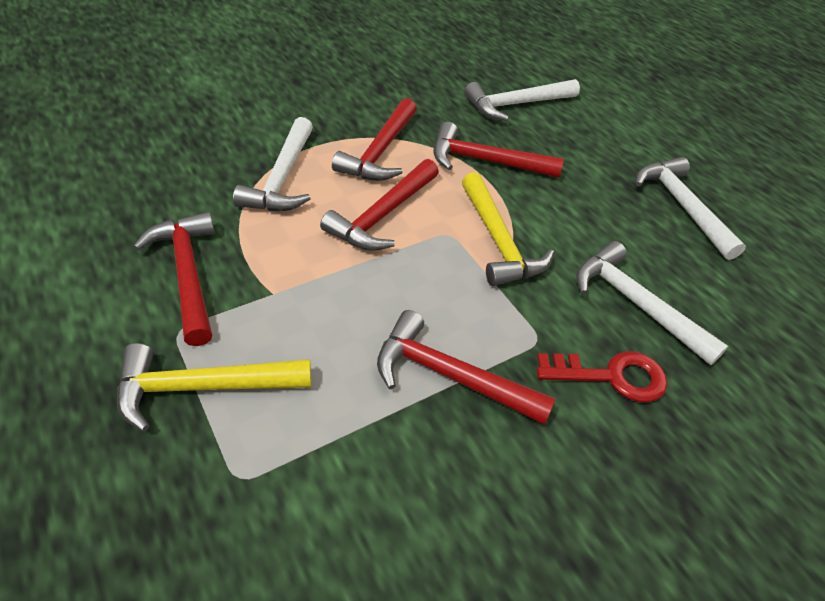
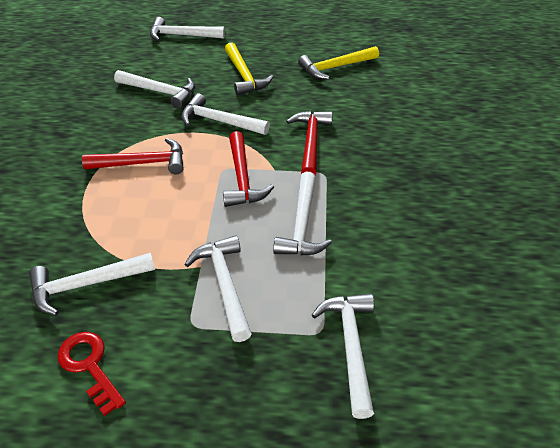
red hammer: 5 -> 3
white hammer: 4 -> 7

